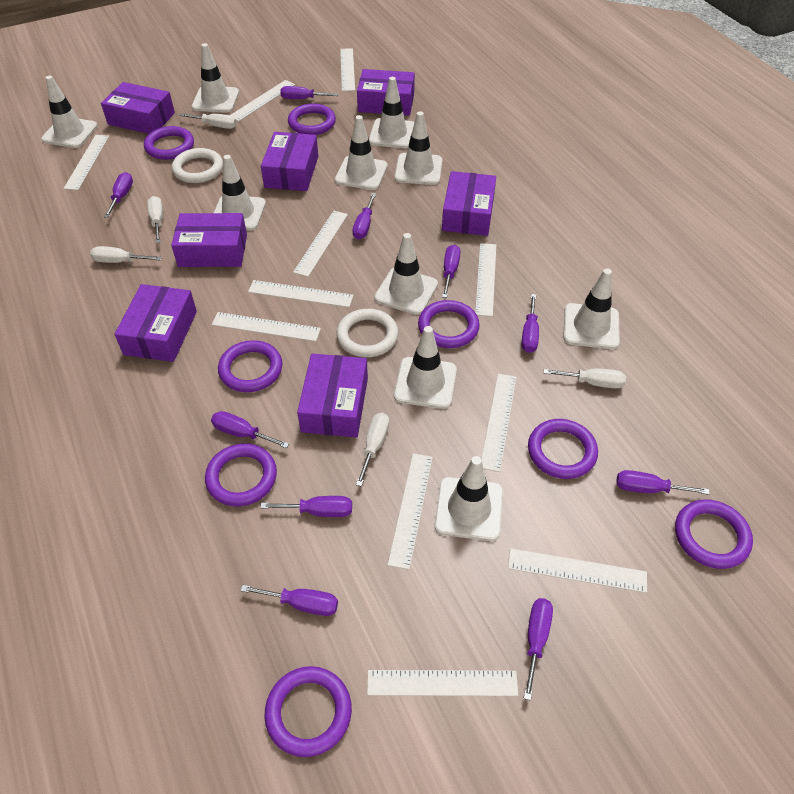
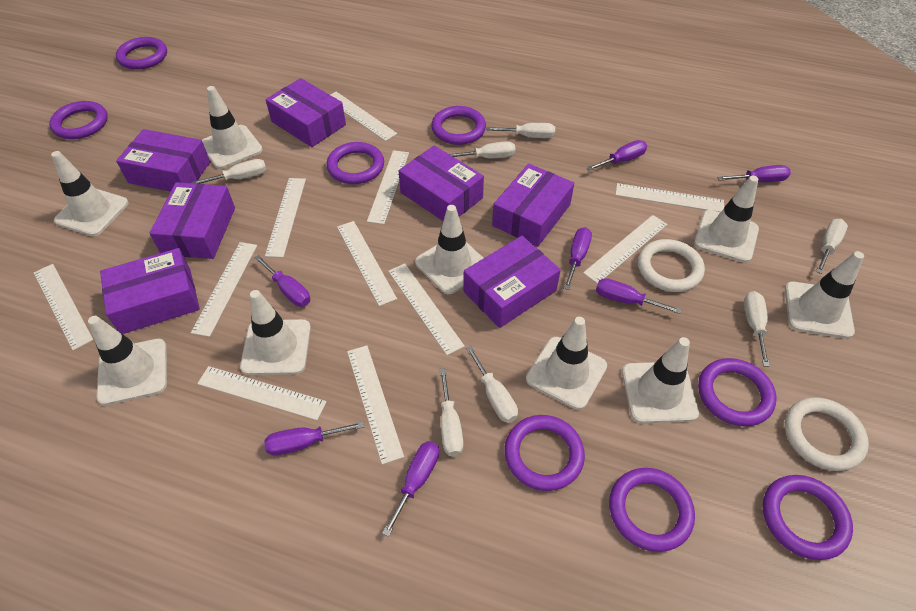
purple screwdriver: 10 -> 7
white screwdriver: 5 -> 7
white traffic cone: 10 -> 9

